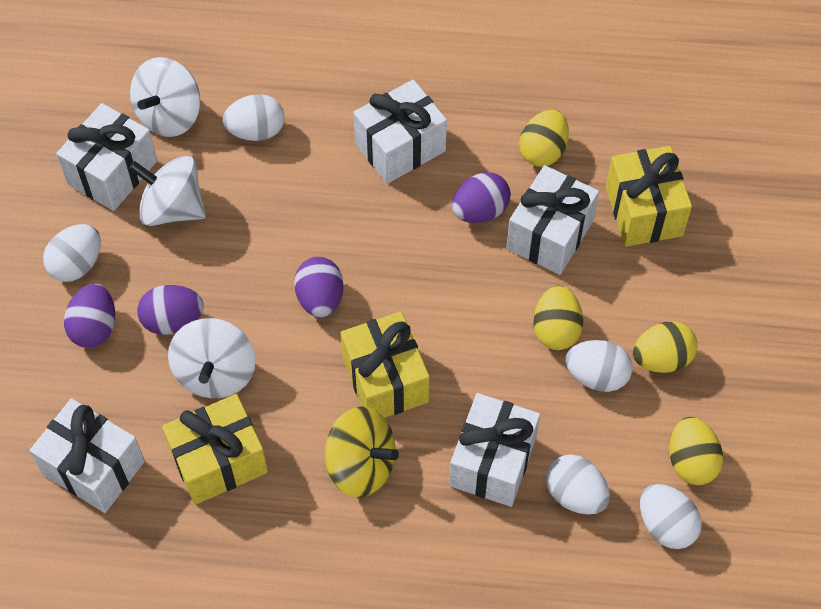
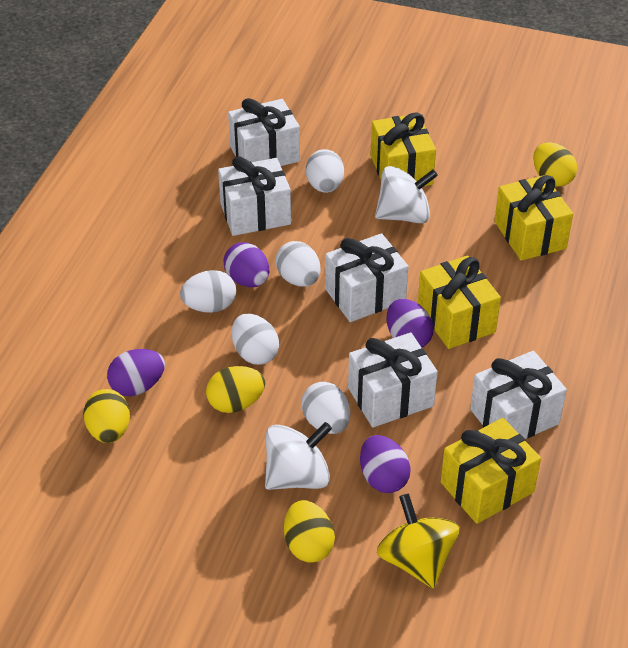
white spinning top: 3 -> 2
yellow gift: 3 -> 4

